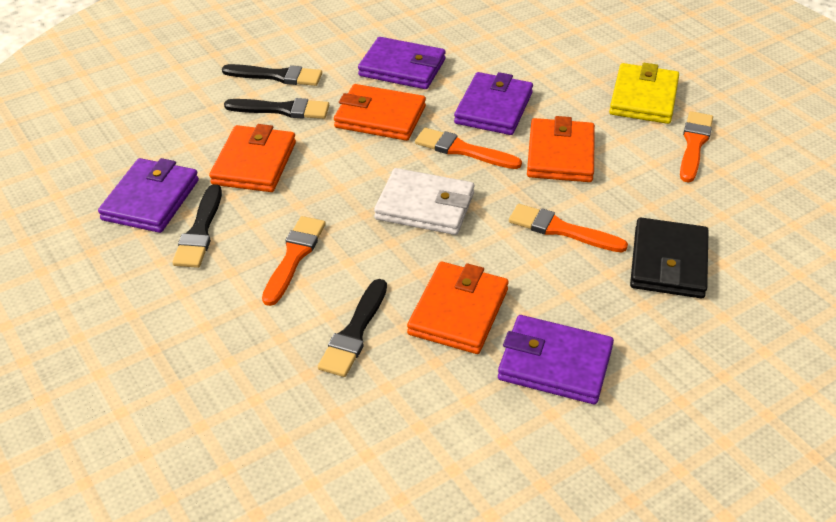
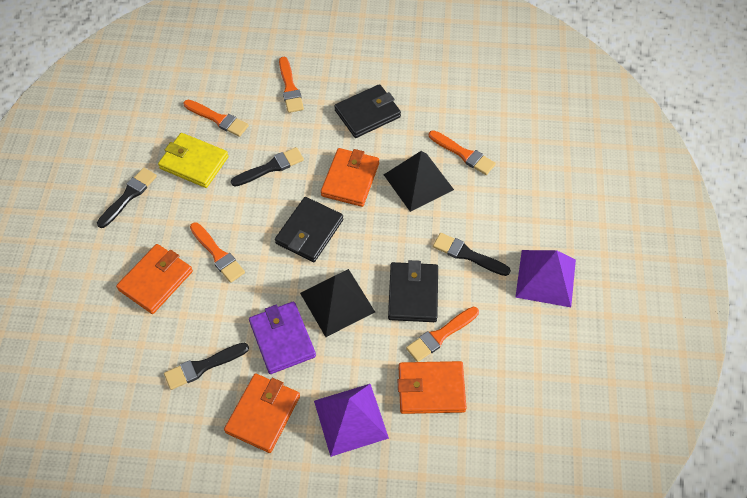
black pyramid: 0 -> 2
black wallet: 1 -> 3
orange brush: 4 -> 5
purple pyramid: 0 -> 2
purple wallet: 4 -> 1
white wallet: 1 -> 0

